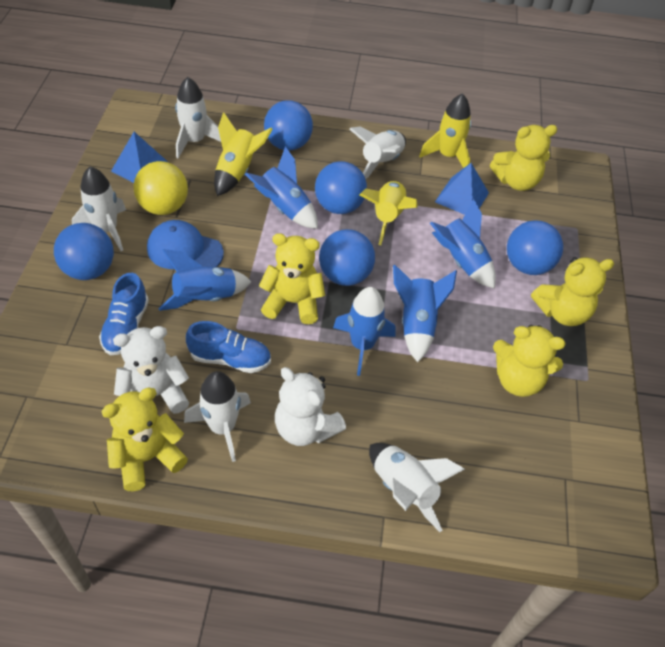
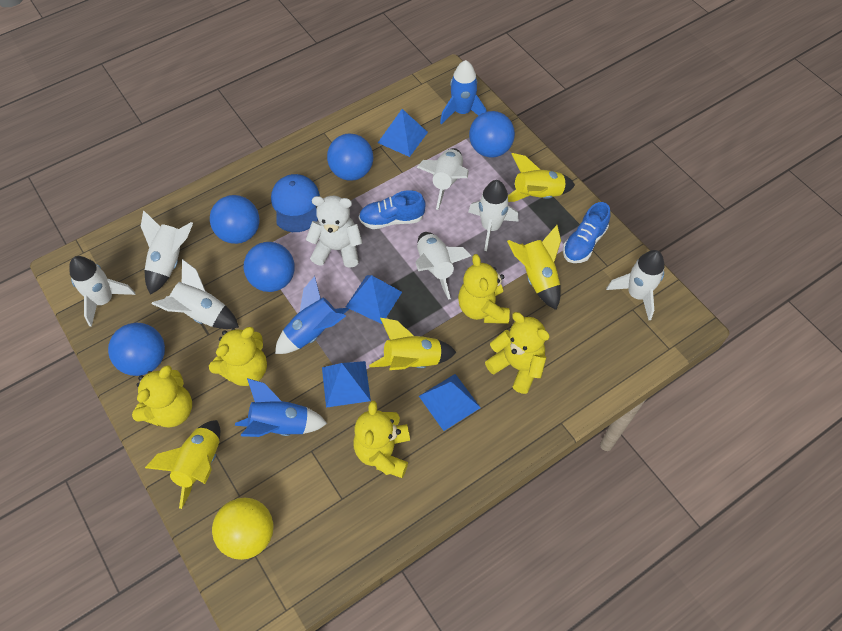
blue pyramid: 2 -> 4
blue rocket: 5 -> 3
white rocket: 5 -> 7
white teddy bear: 2 -> 1
yellow rocket: 3 -> 4

